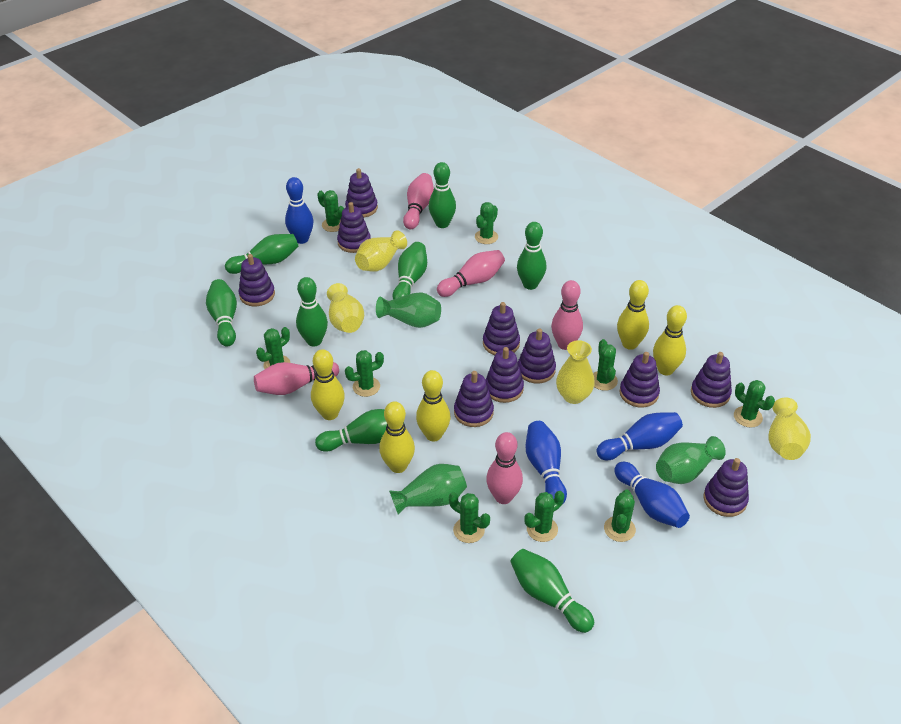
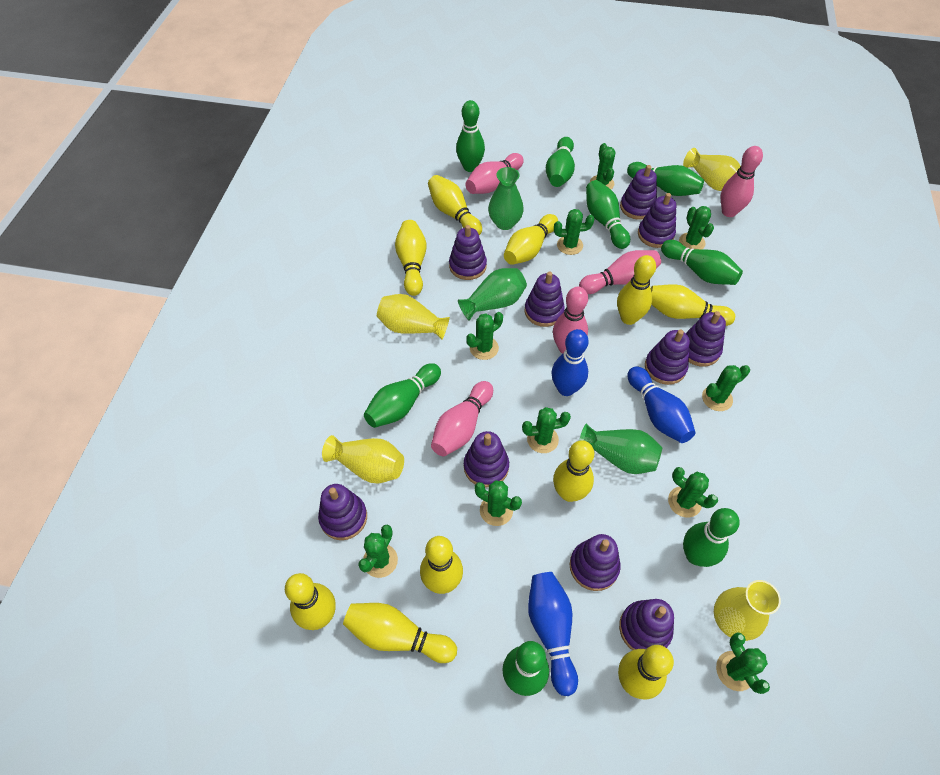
blue bowling pin: 4 -> 3
green cactus: 9 -> 10
yellow bowling pin: 5 -> 10

